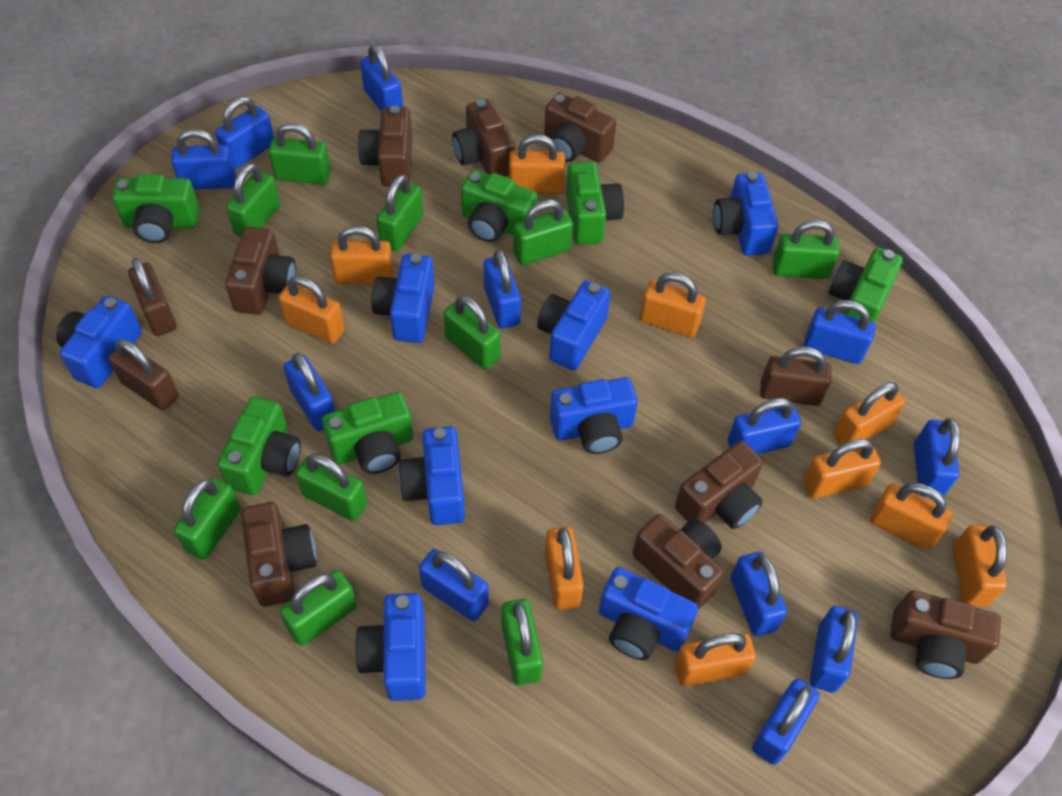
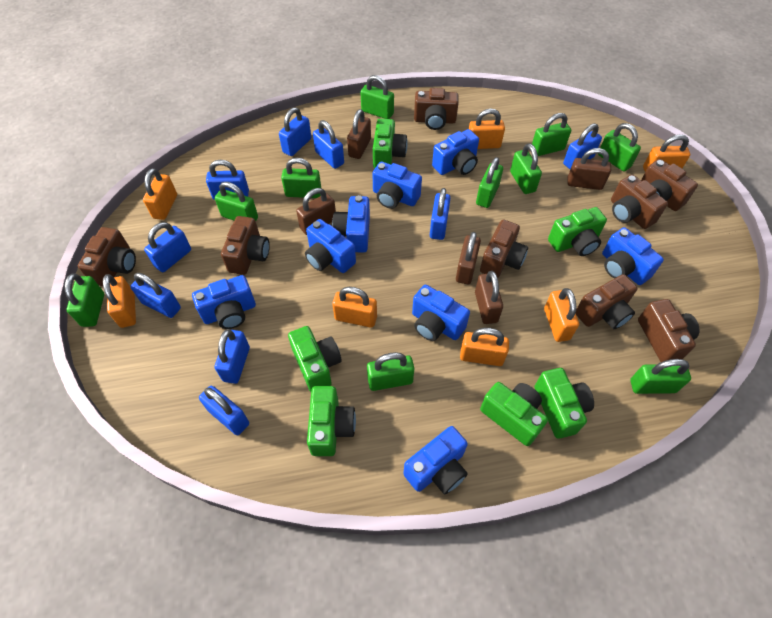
blue padlock: 12 -> 9
brown padlock: 3 -> 5
orange padlock: 10 -> 7

